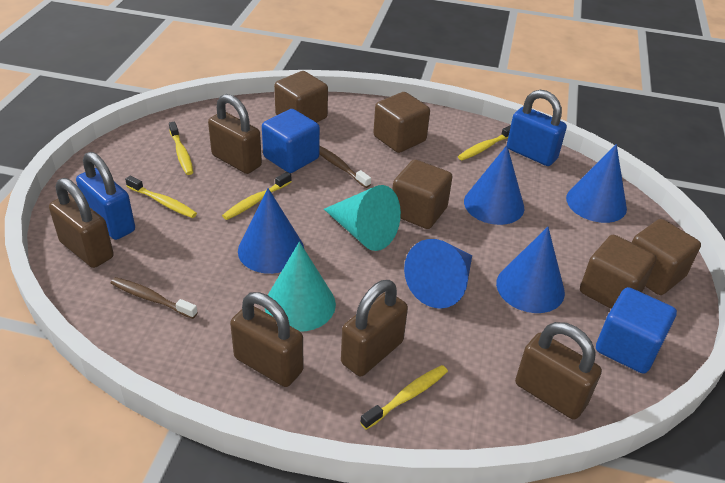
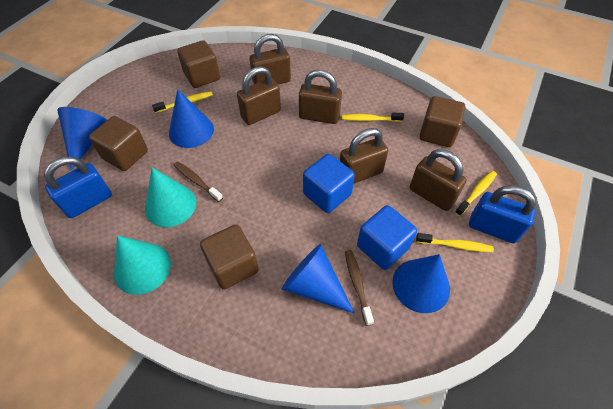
blue cone: 5 -> 4
brown cube: 5 -> 4
yellow toothbrush: 5 -> 4

